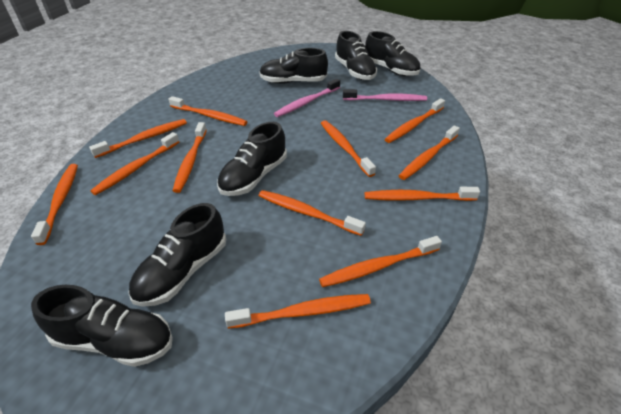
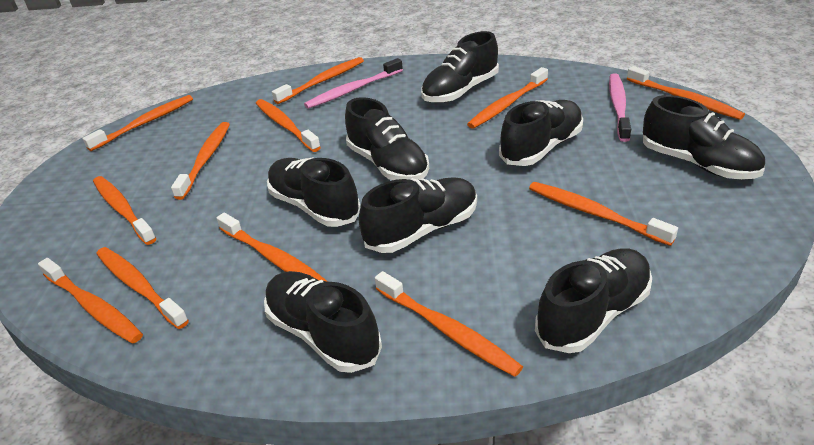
black shoe: 6 -> 8

